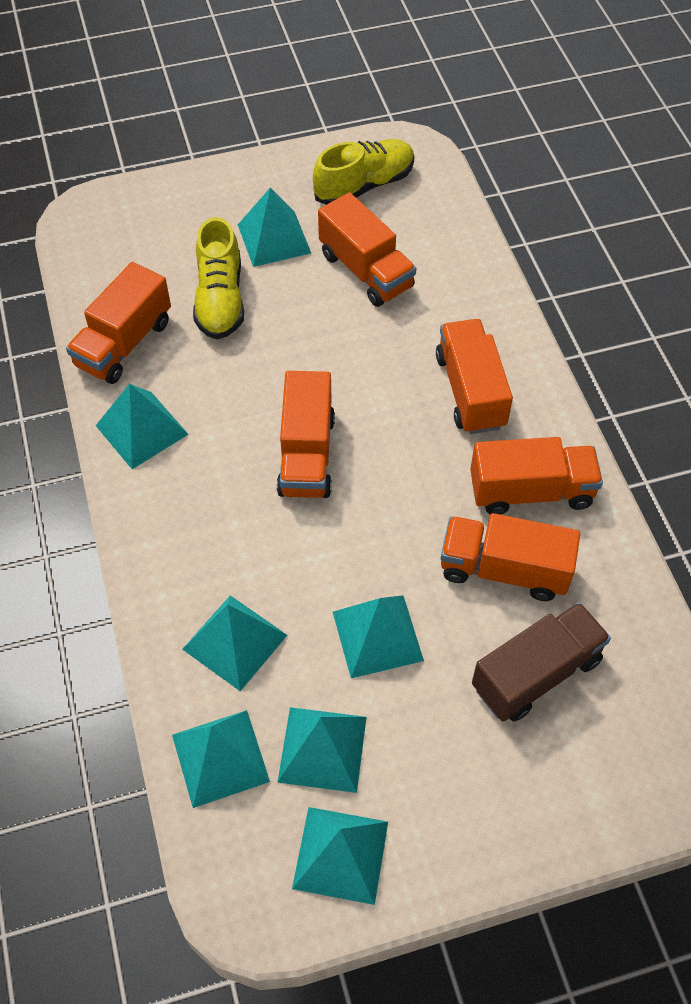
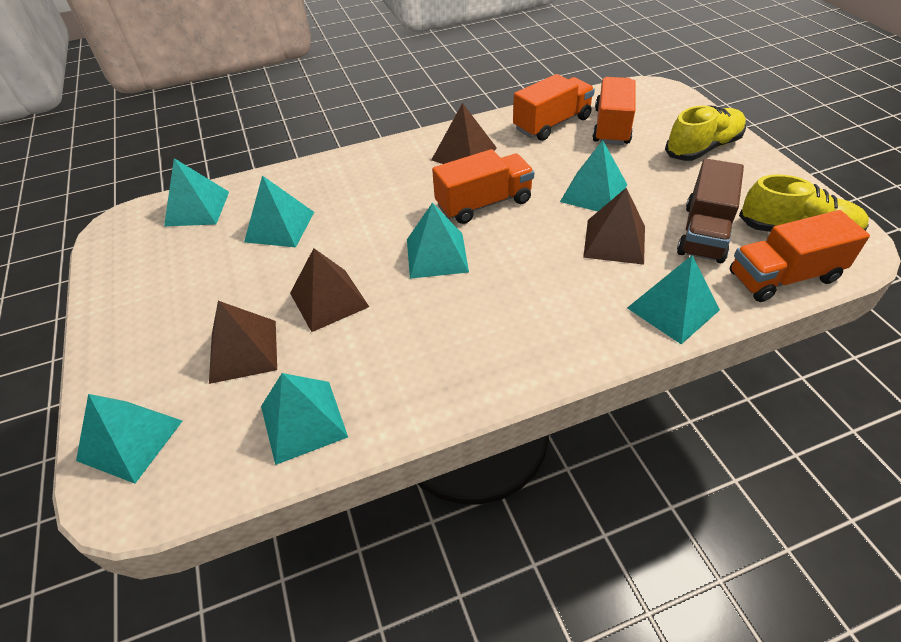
brown pyramid: 0 -> 4
orange truck: 6 -> 4

